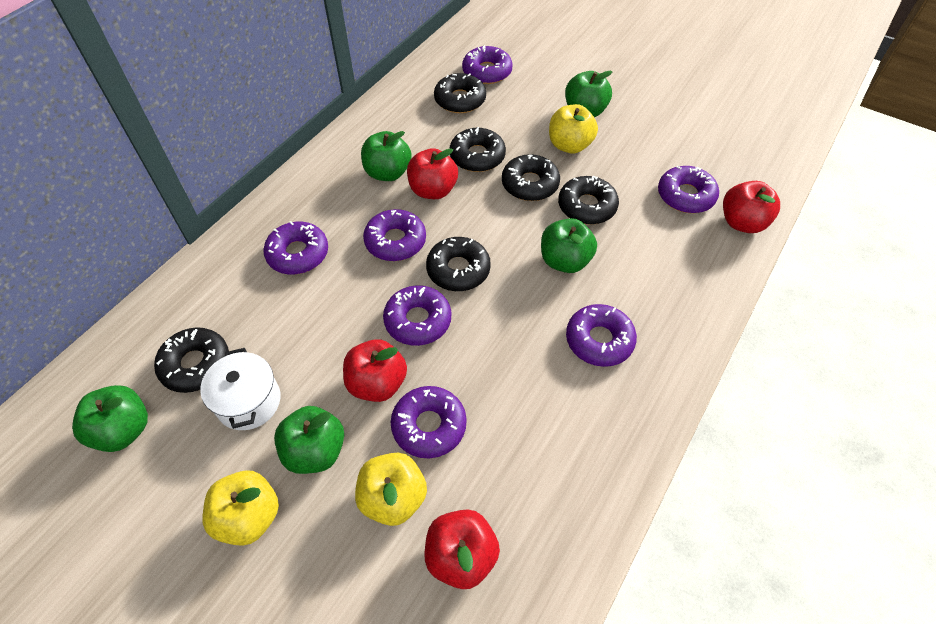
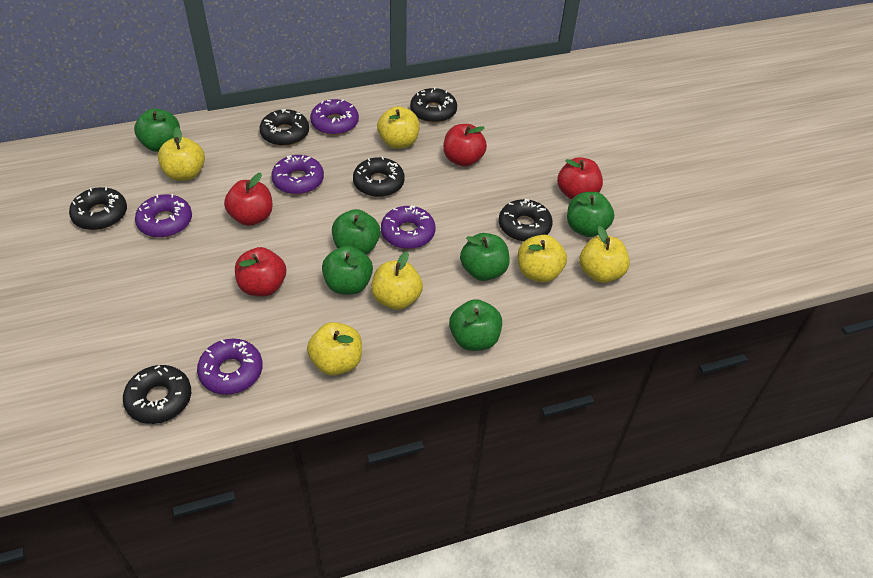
green apple: 5 -> 6
purple donut: 7 -> 5
white pot: 1 -> 0
yellow apple: 3 -> 6

